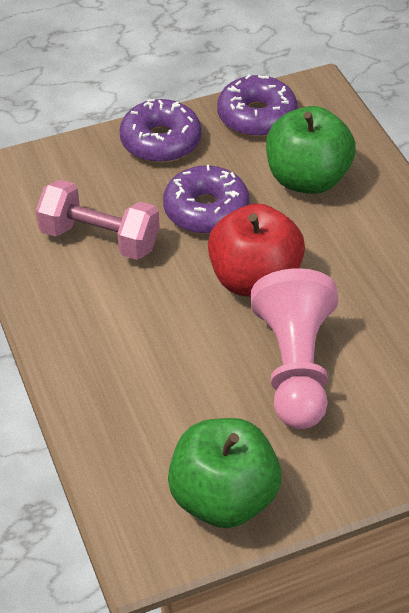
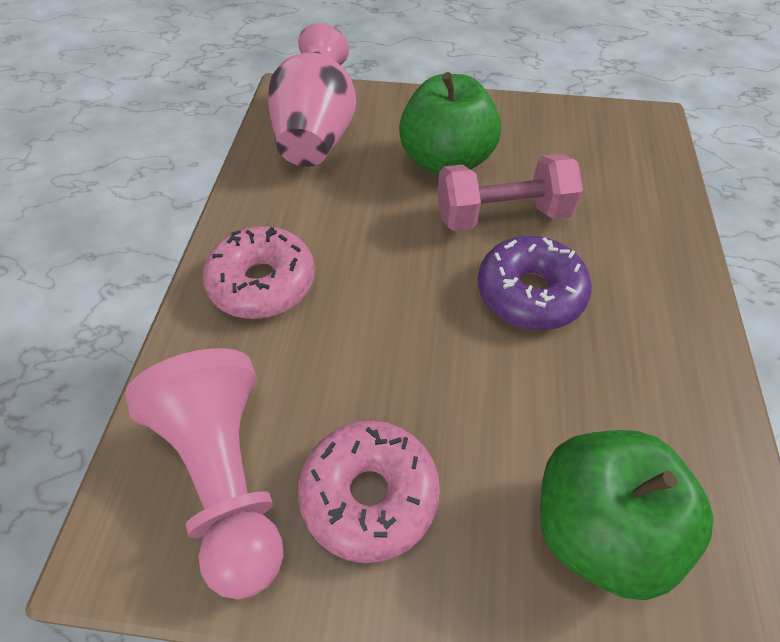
pink donut: 0 -> 2
pink vase: 0 -> 1
purple donut: 3 -> 1
red apple: 1 -> 0

